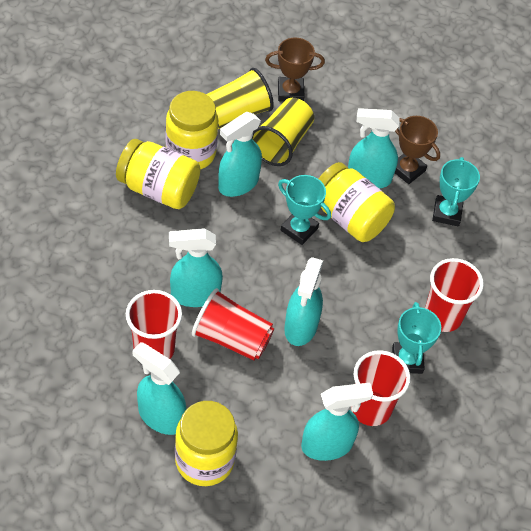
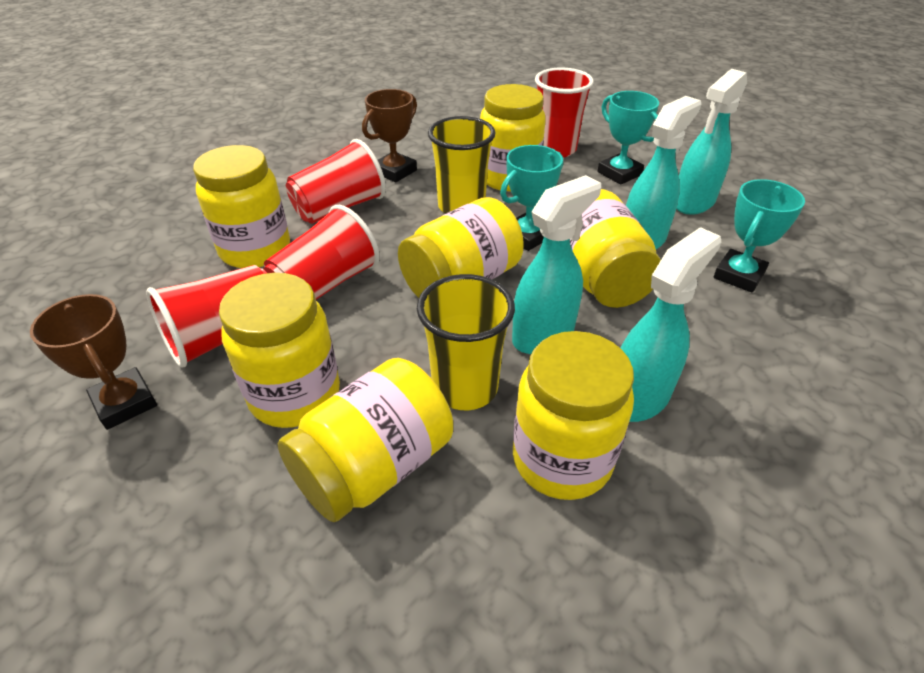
turquoise spray bottle: 6 -> 4
yellow jar: 4 -> 7

